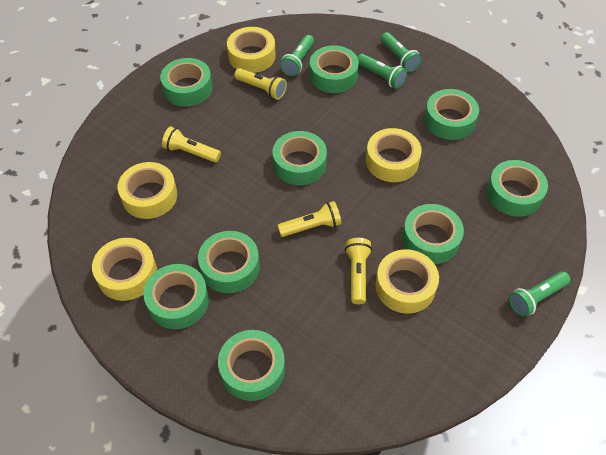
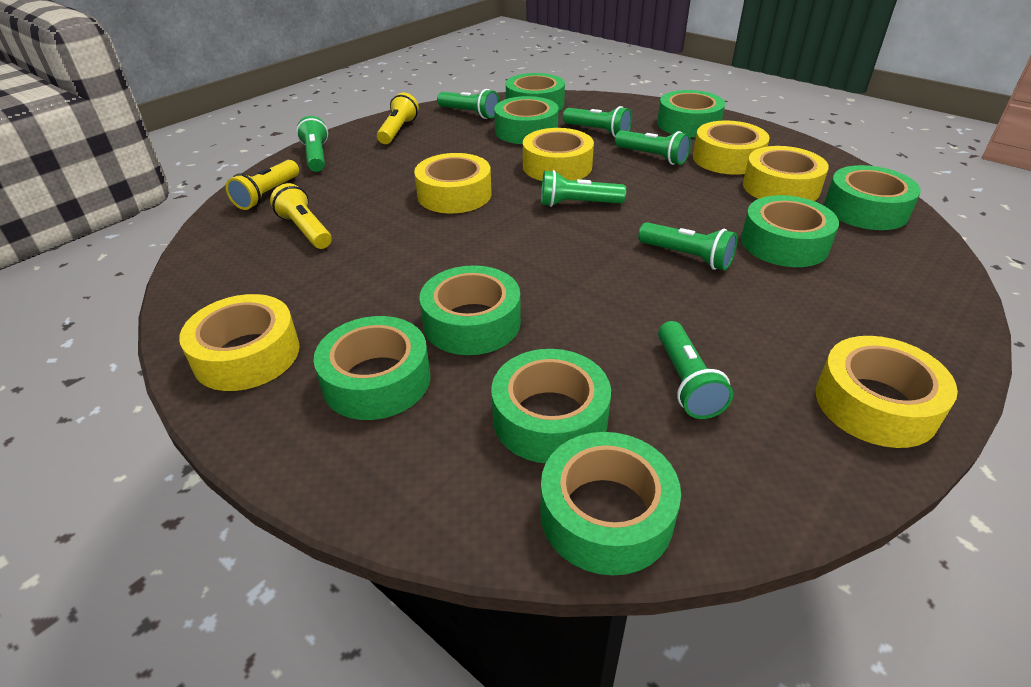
green flashlight: 4 -> 7
yellow flashlight: 4 -> 3
yellow tape: 5 -> 6

